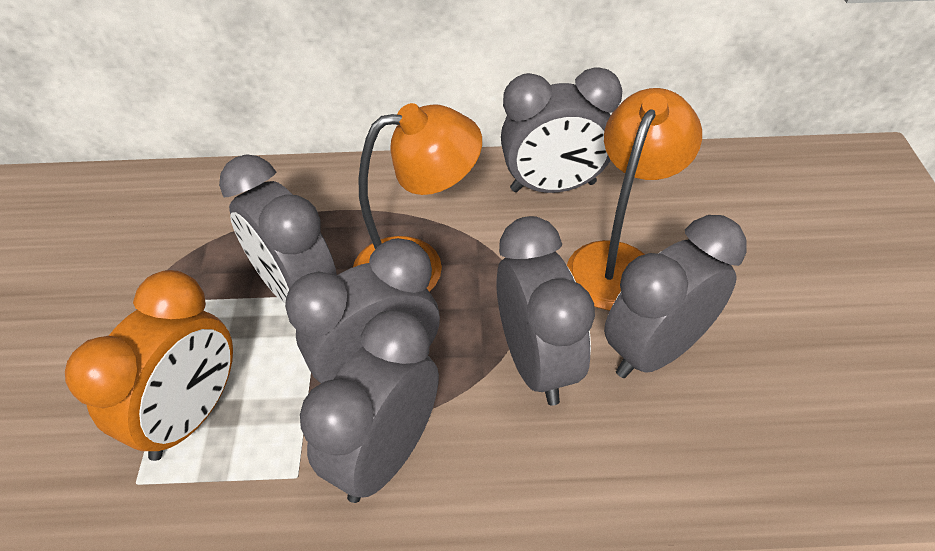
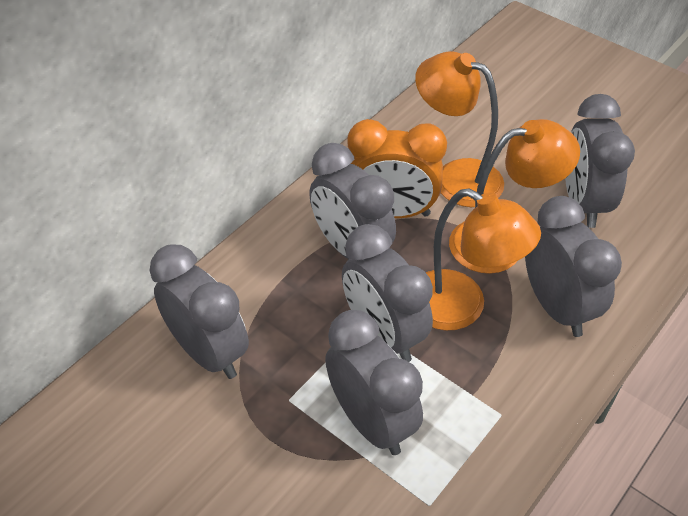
orange lamp: 2 -> 3

